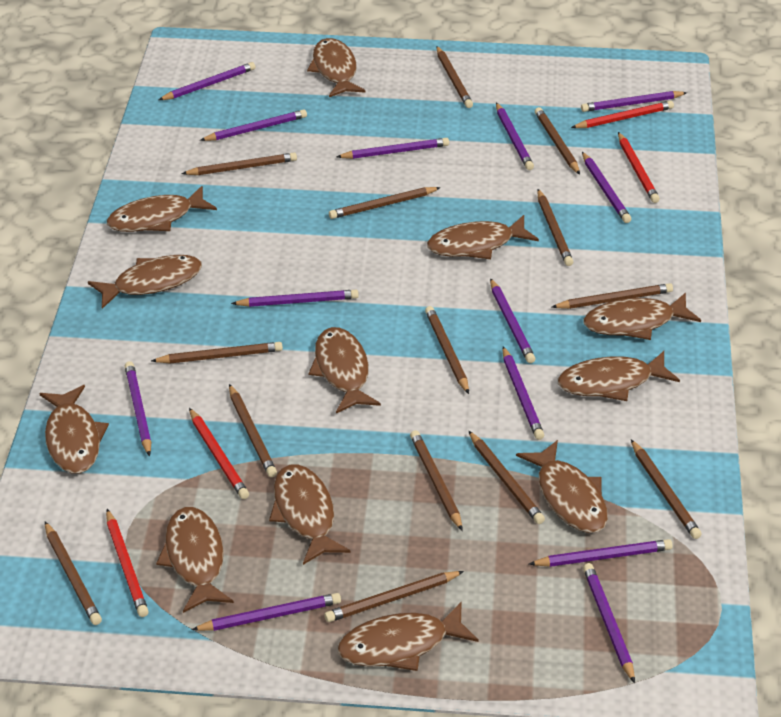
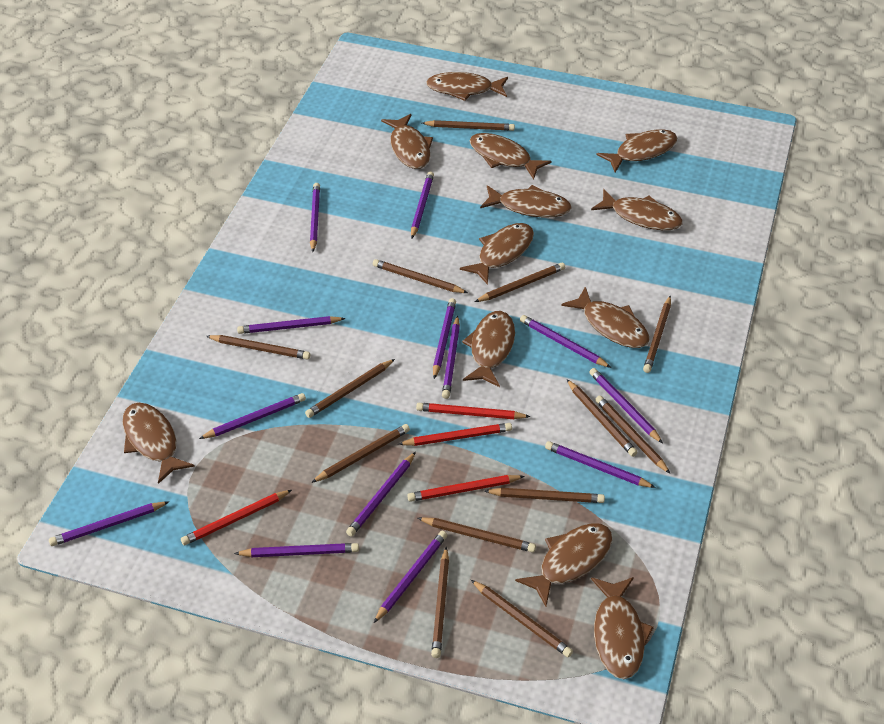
brown pencil: 14 -> 13

